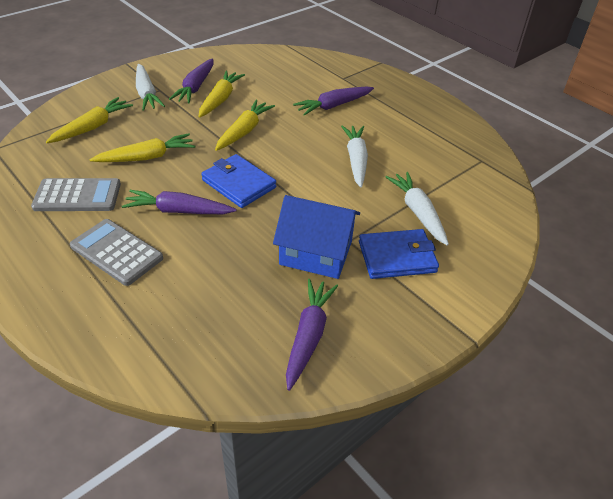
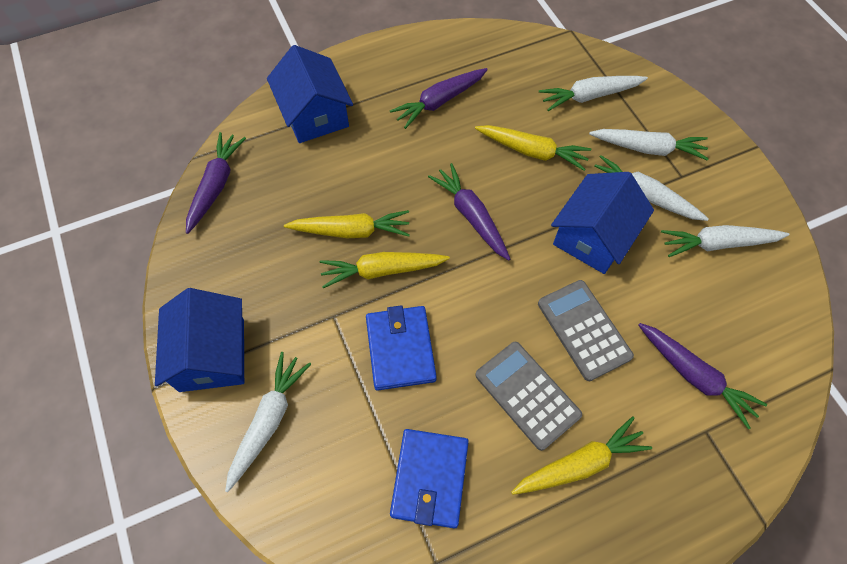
blue house: 1 -> 3
white carrot: 3 -> 5

